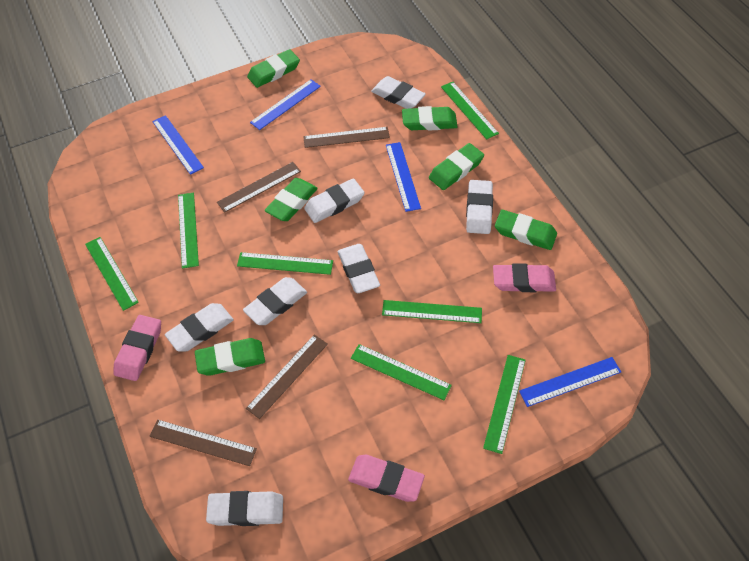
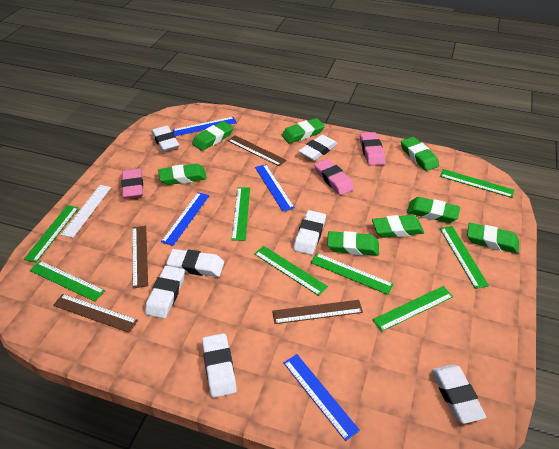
green eraser: 6 -> 8
green ruler: 7 -> 8
white ruler: 0 -> 1

